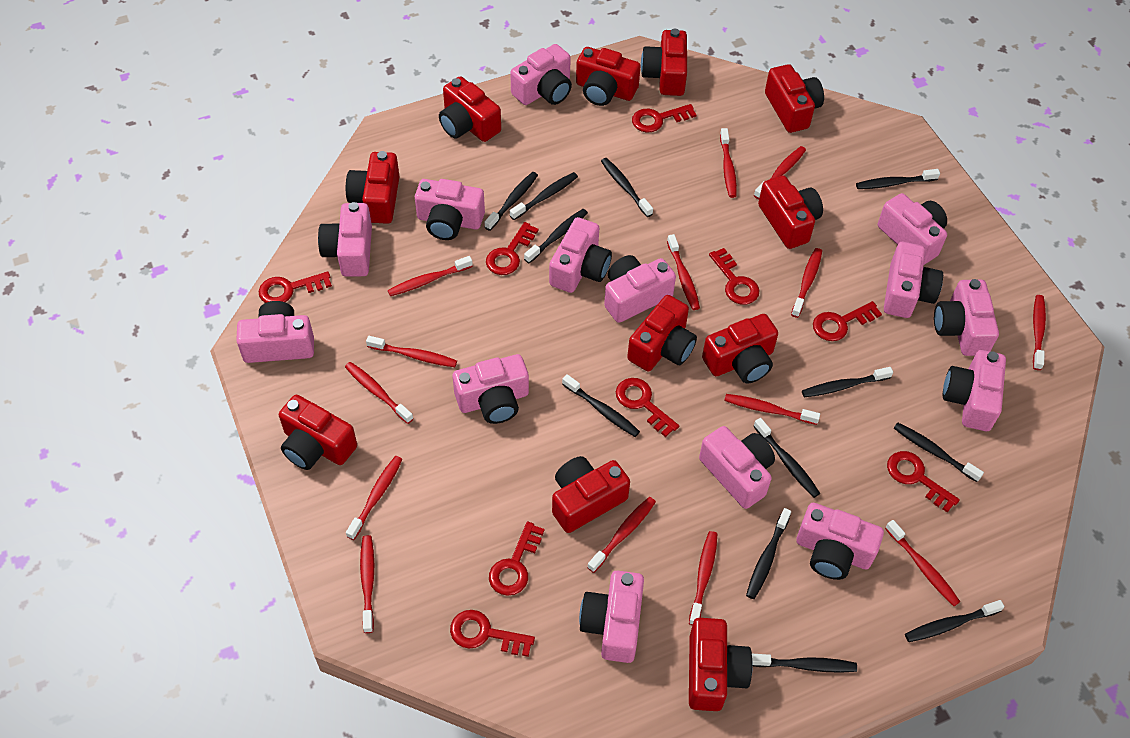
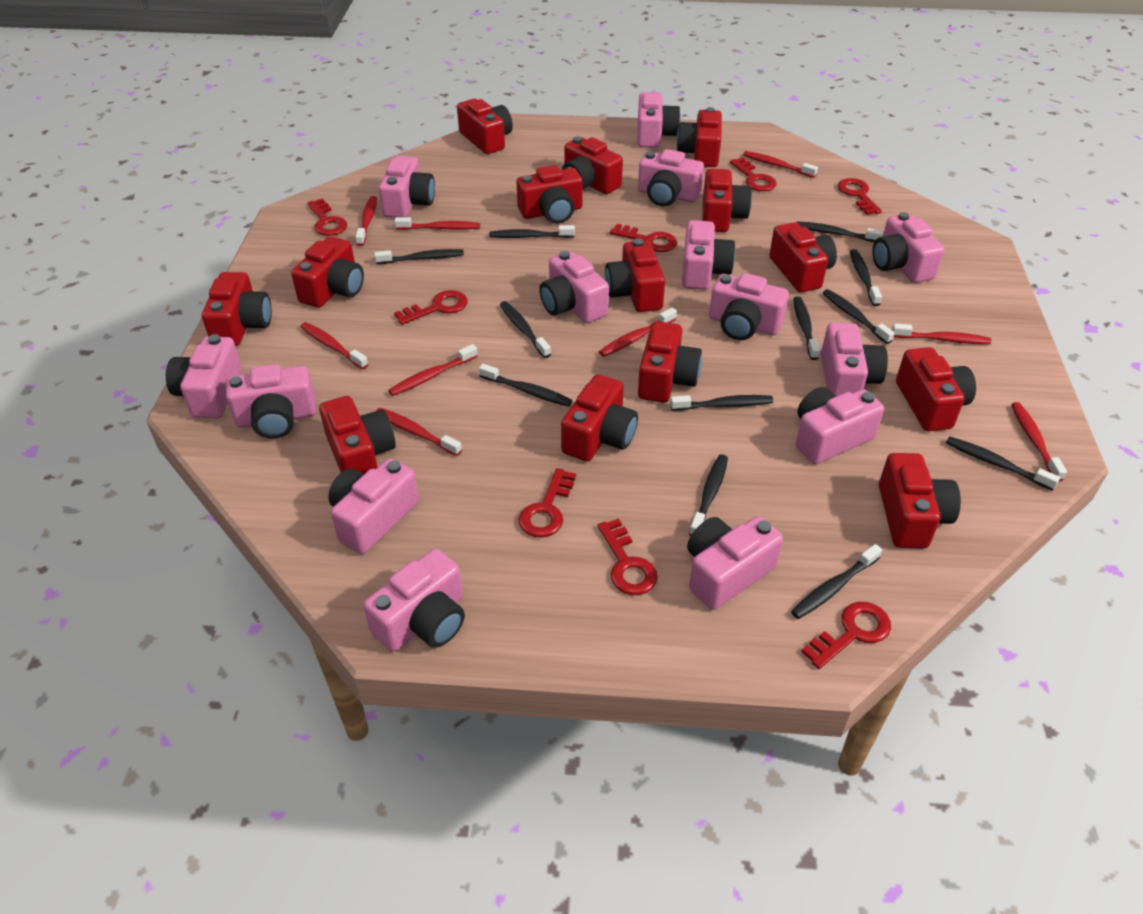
red camera: 11 -> 14
red key: 9 -> 8
red toothbrush: 14 -> 9

